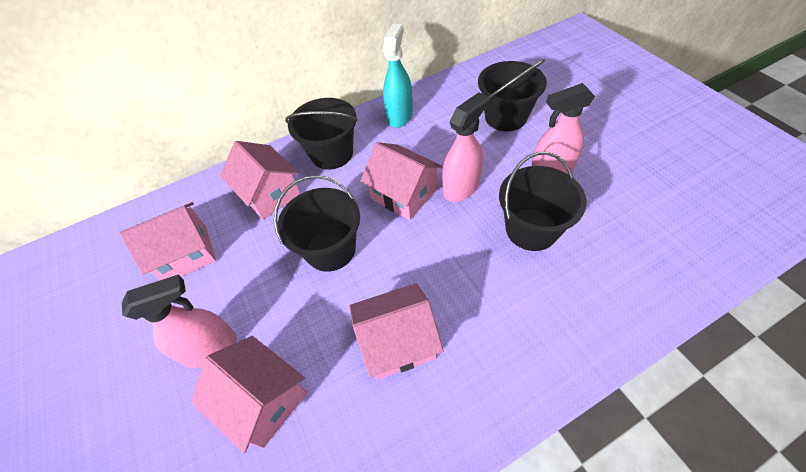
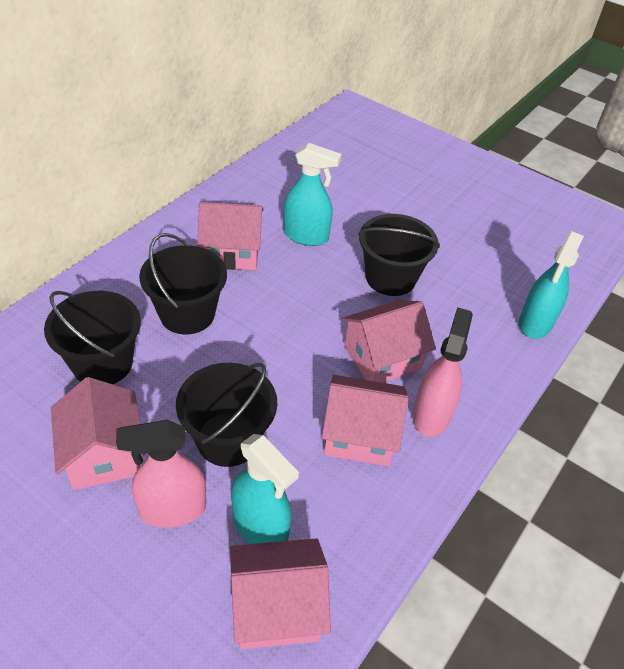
pink spray bottle: 3 -> 2
turquoise spray bottle: 1 -> 3

